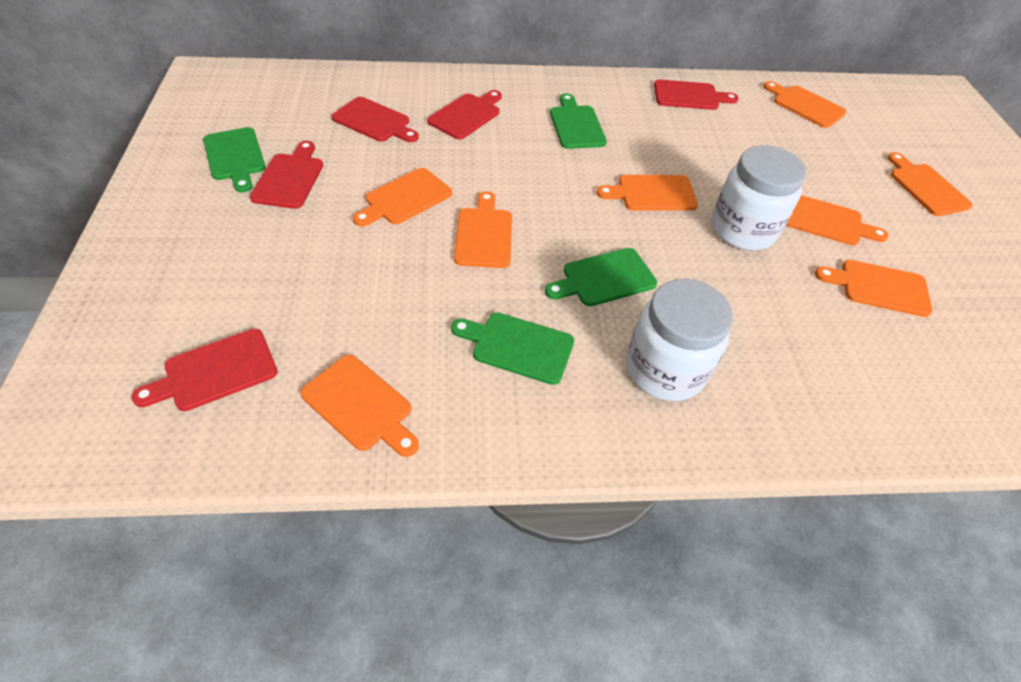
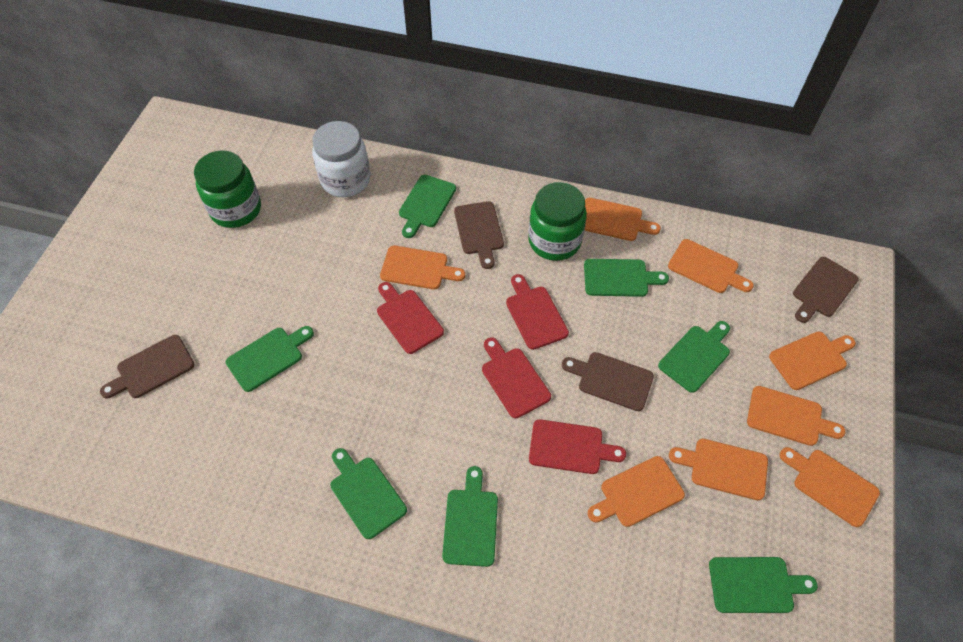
brown cutting board: 0 -> 4
green cutting board: 4 -> 7
green jar: 0 -> 2
red cutting board: 5 -> 4
white jar: 2 -> 1

